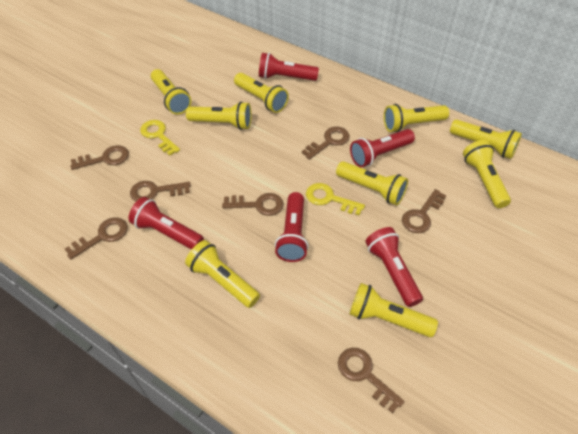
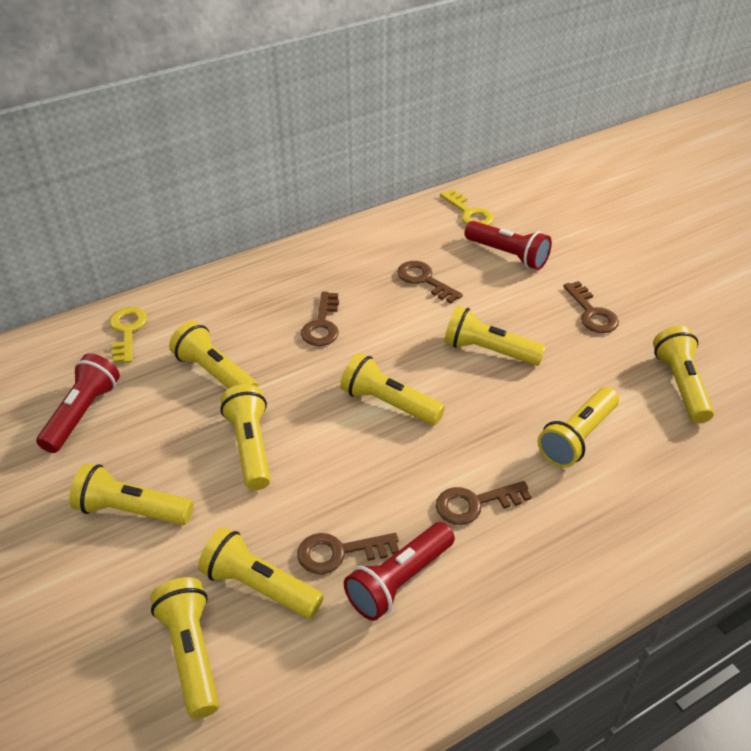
brown key: 7 -> 5
red flashlight: 5 -> 3

